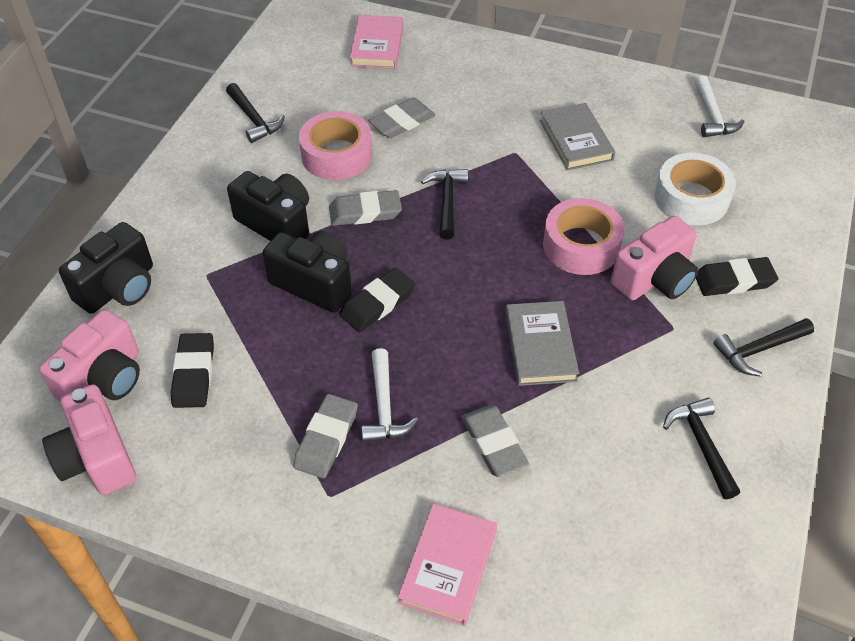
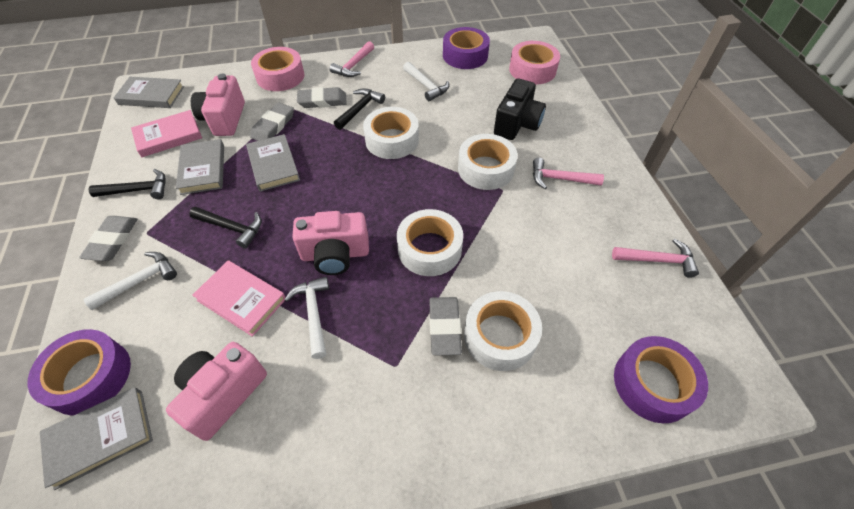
black camera: 3 -> 1
black eraser: 3 -> 0
black hammer: 4 -> 3
grey book: 2 -> 4
pink hammer: 0 -> 3
purple tape: 0 -> 3
white hammer: 2 -> 3
white tape: 1 -> 4

